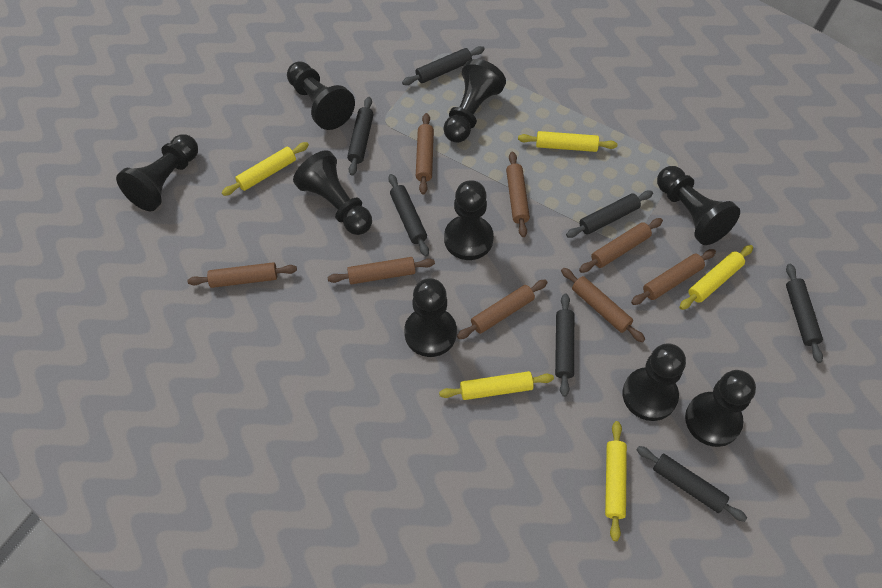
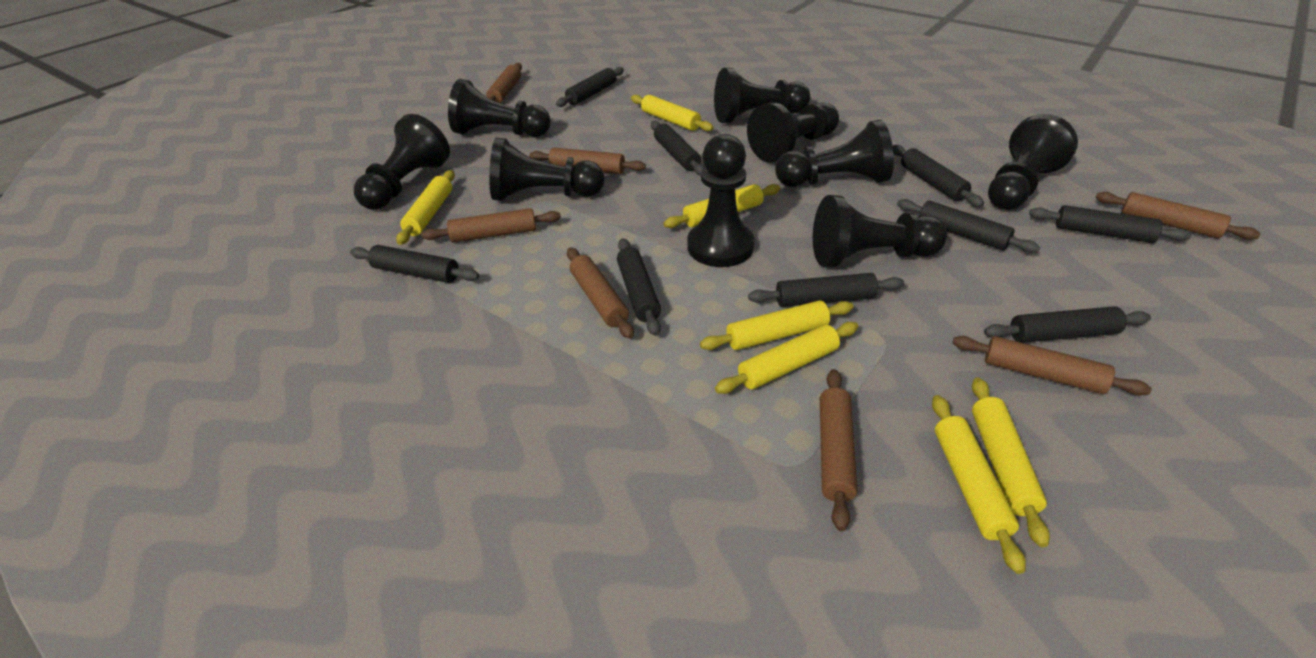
black rolling pin: 7 -> 9
brown rolling pin: 8 -> 7
yellow rolling pin: 5 -> 7

